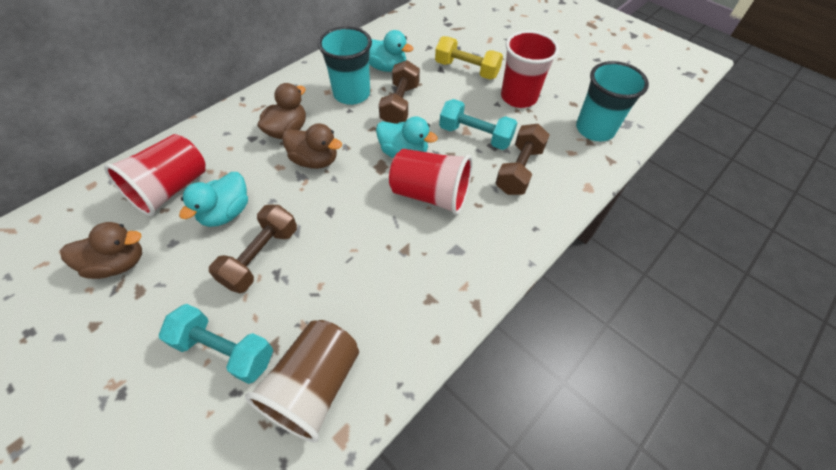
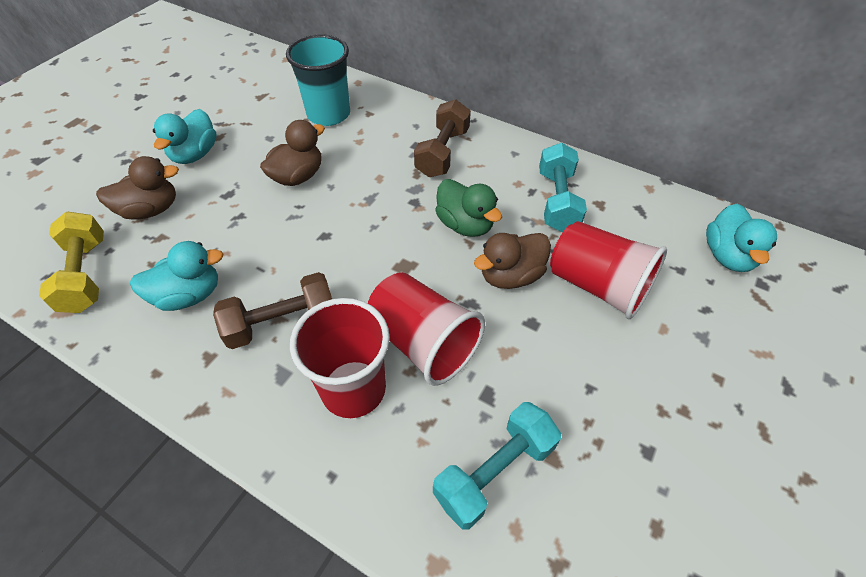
brown cup: 1 -> 0
brown dumbbell: 3 -> 2
green duck: 0 -> 1
turquoise cup: 2 -> 1

